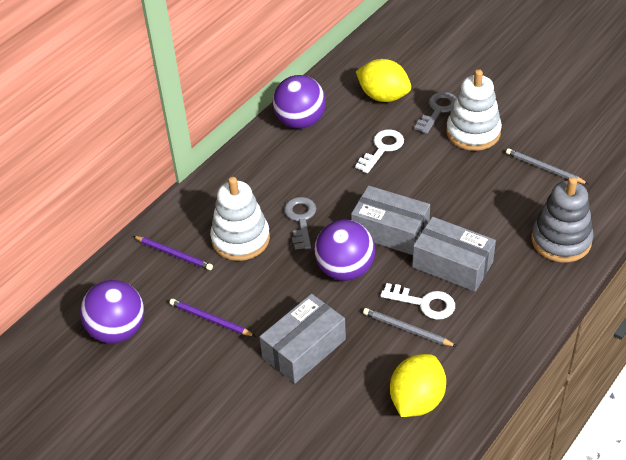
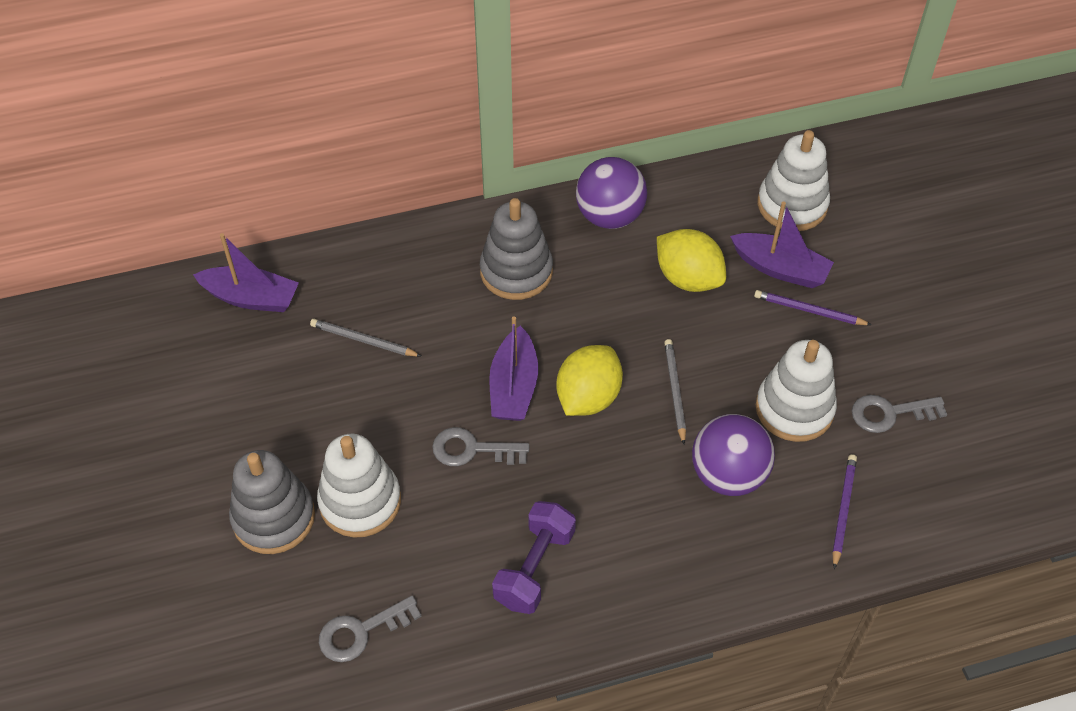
grey box: 3 -> 0
grey key: 2 -> 3
grey stacking toy: 1 -> 2
purple ball: 3 -> 2
purple boat: 0 -> 3
purple dumbbell: 0 -> 1
white key: 2 -> 0
white stacking toy: 2 -> 3

